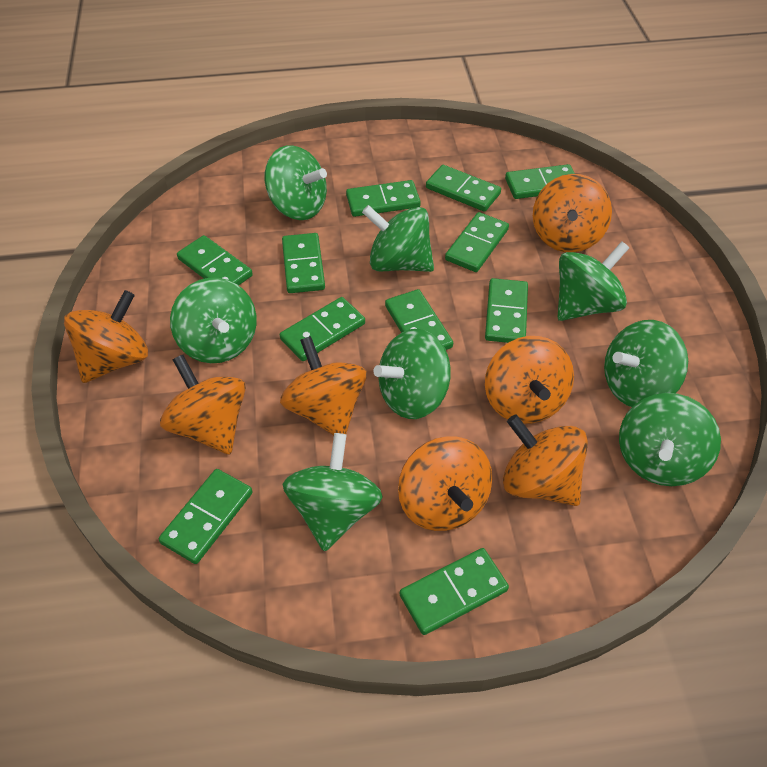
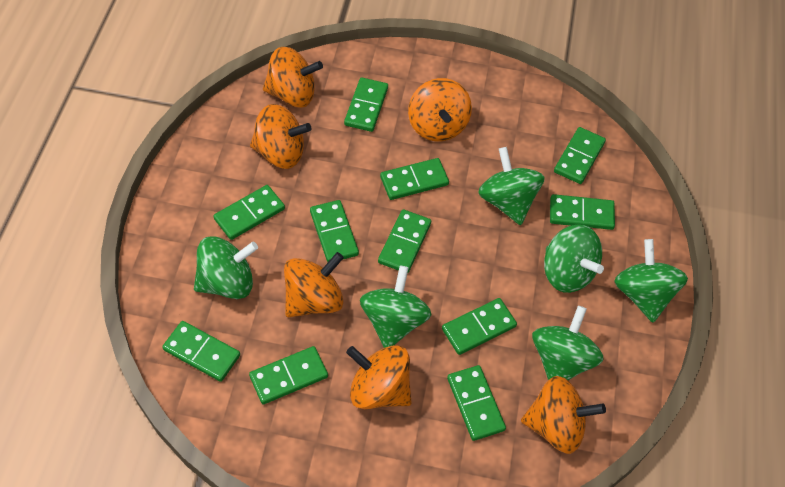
green spinning top: 8 -> 6
orange spinning top: 7 -> 6

